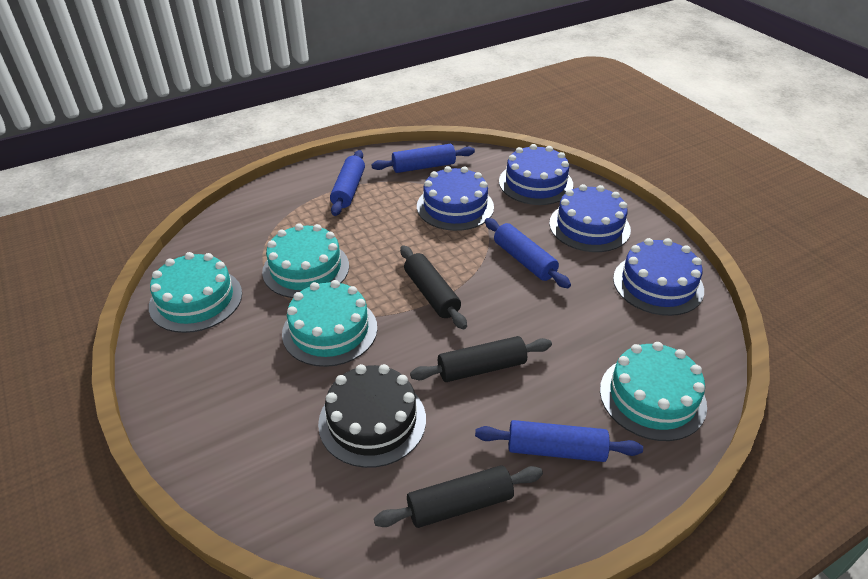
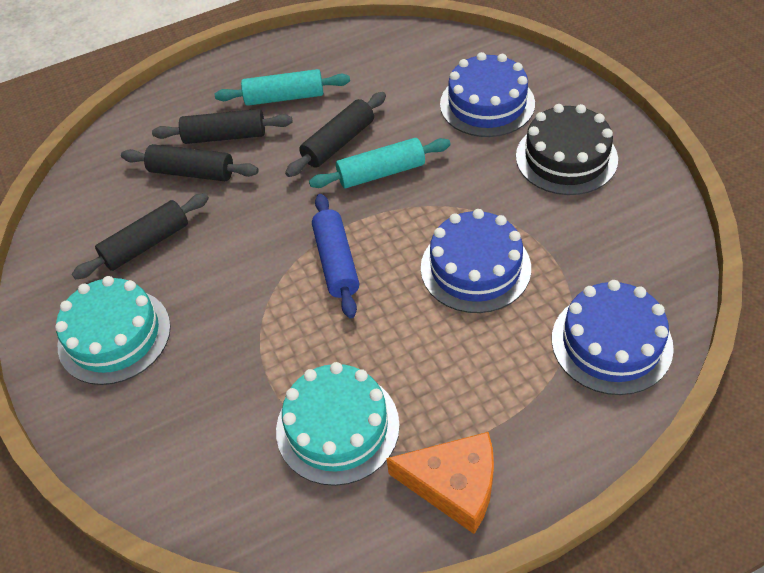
black rolling pin: 3 -> 4
blue cake: 4 -> 3
blue rolling pin: 4 -> 1
orange cheese: 0 -> 1
turquoise cake: 4 -> 2
turquoise rolling pin: 0 -> 2

